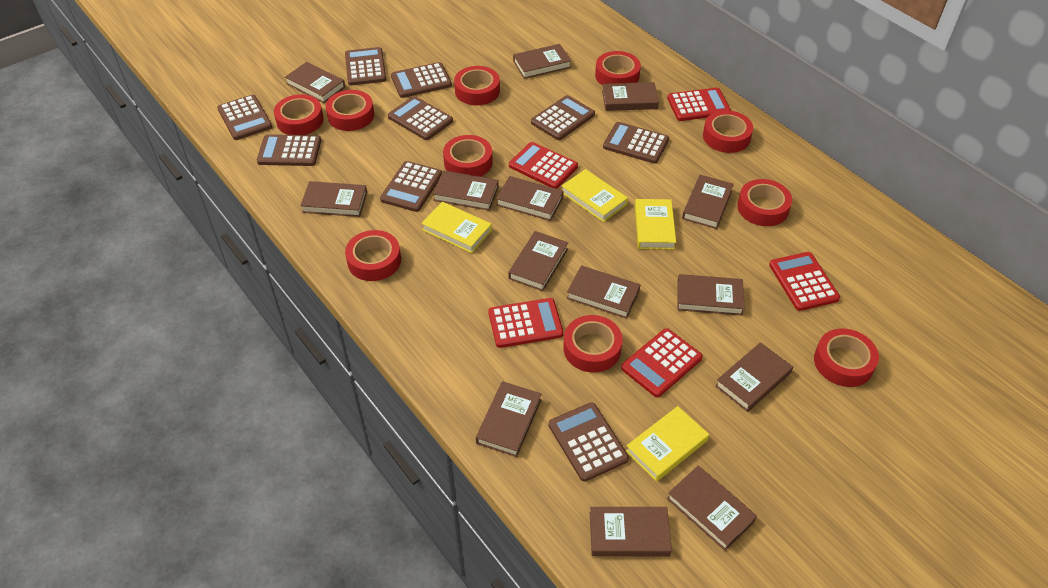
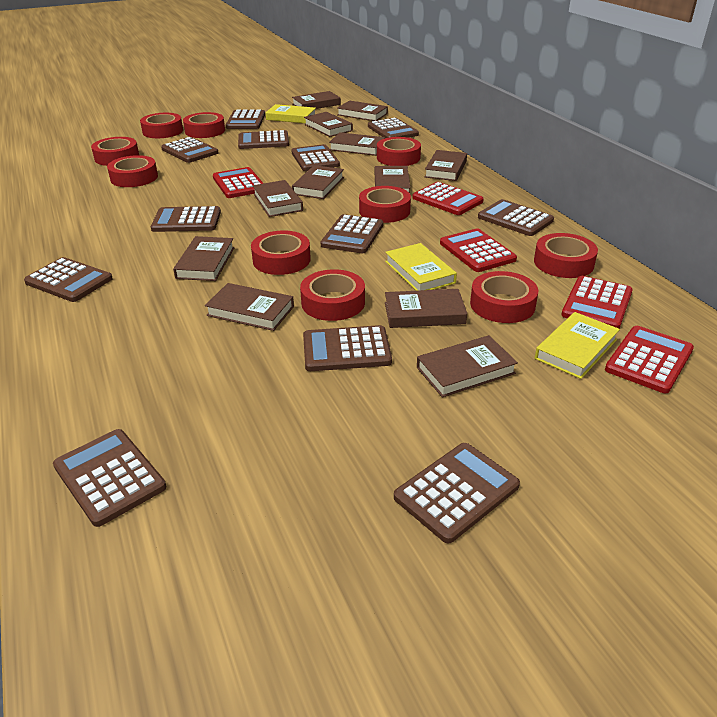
brown book: 14 -> 12
brown calculator: 9 -> 12
yellow book: 4 -> 3

